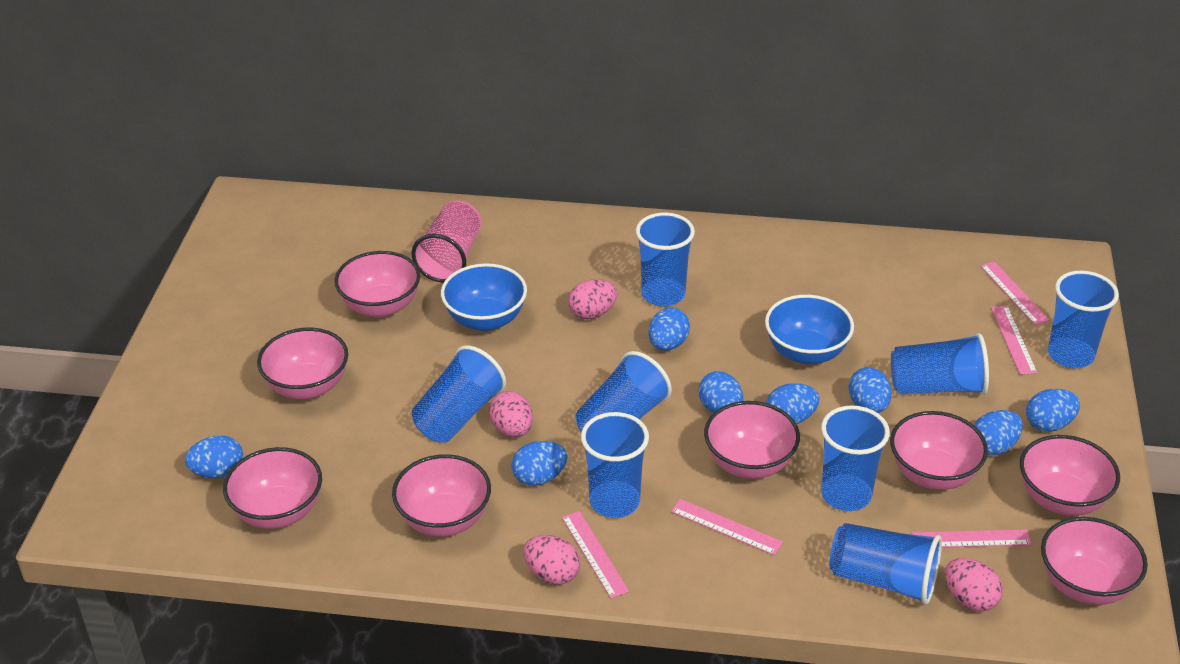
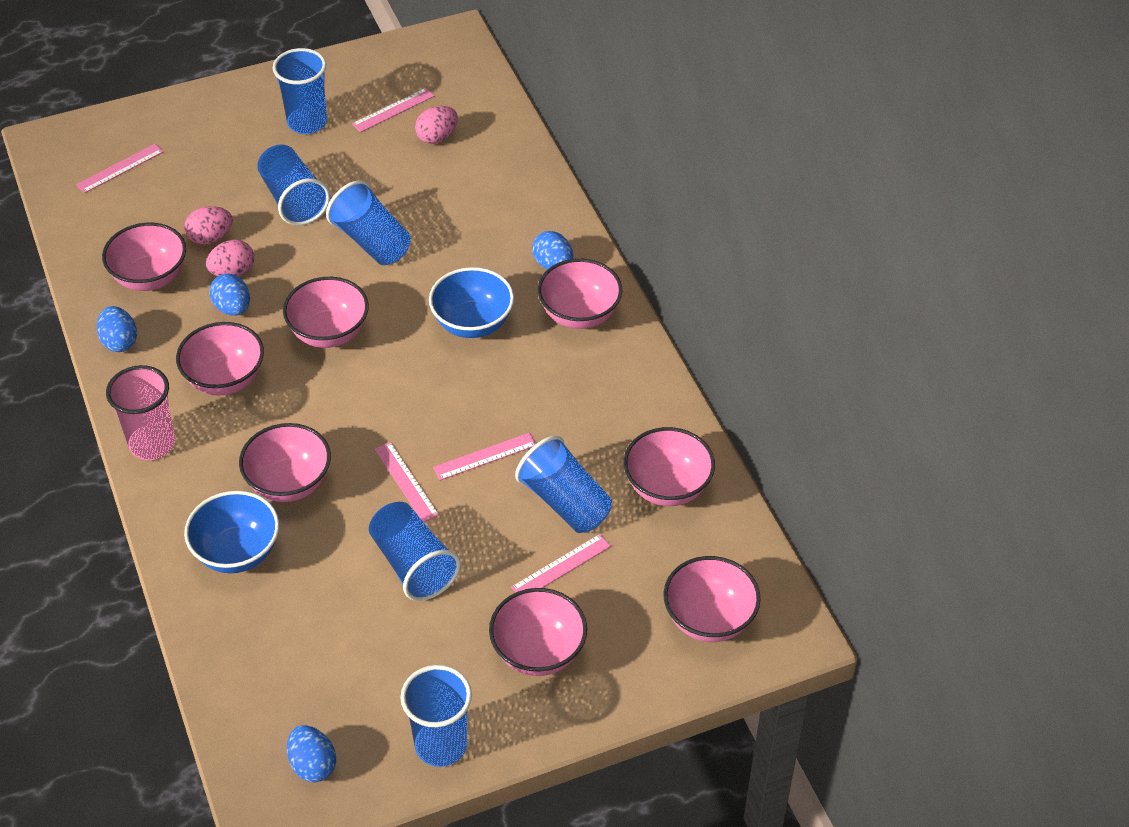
blue cup: 8 -> 6
blue egg: 8 -> 4
pink egg: 4 -> 3

